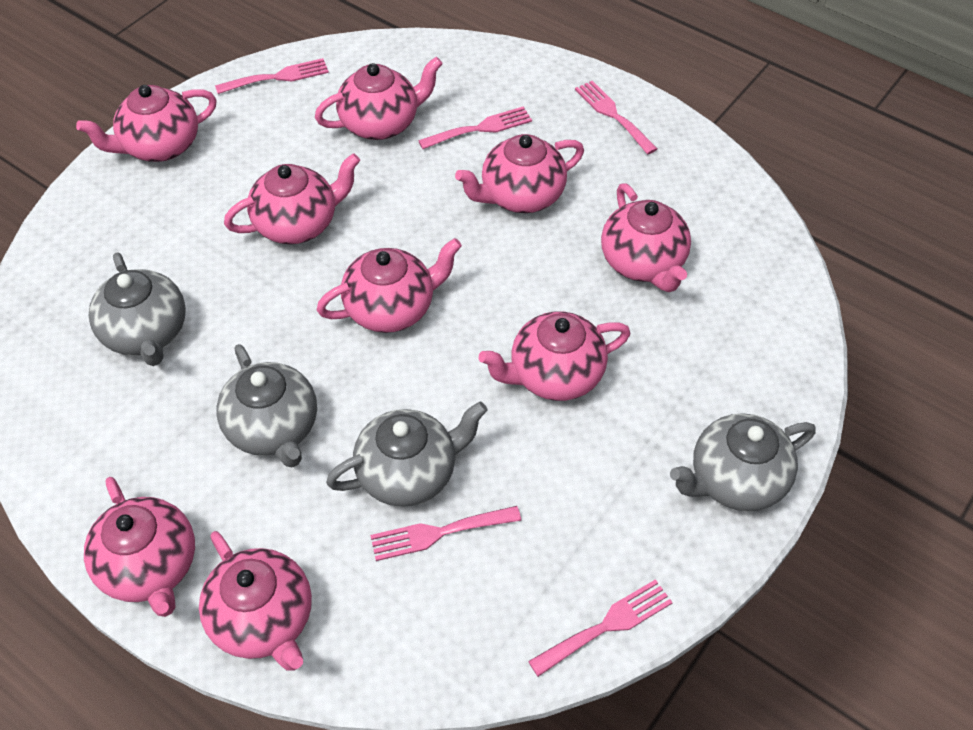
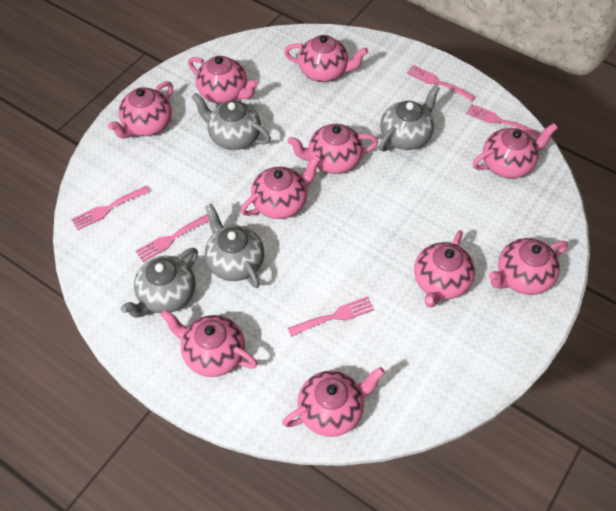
pink teapot: 9 -> 10

